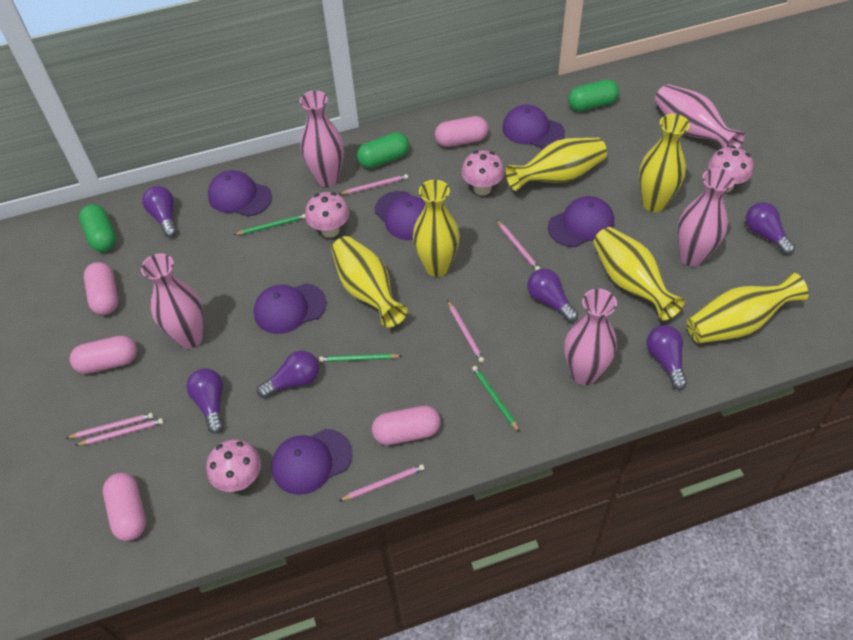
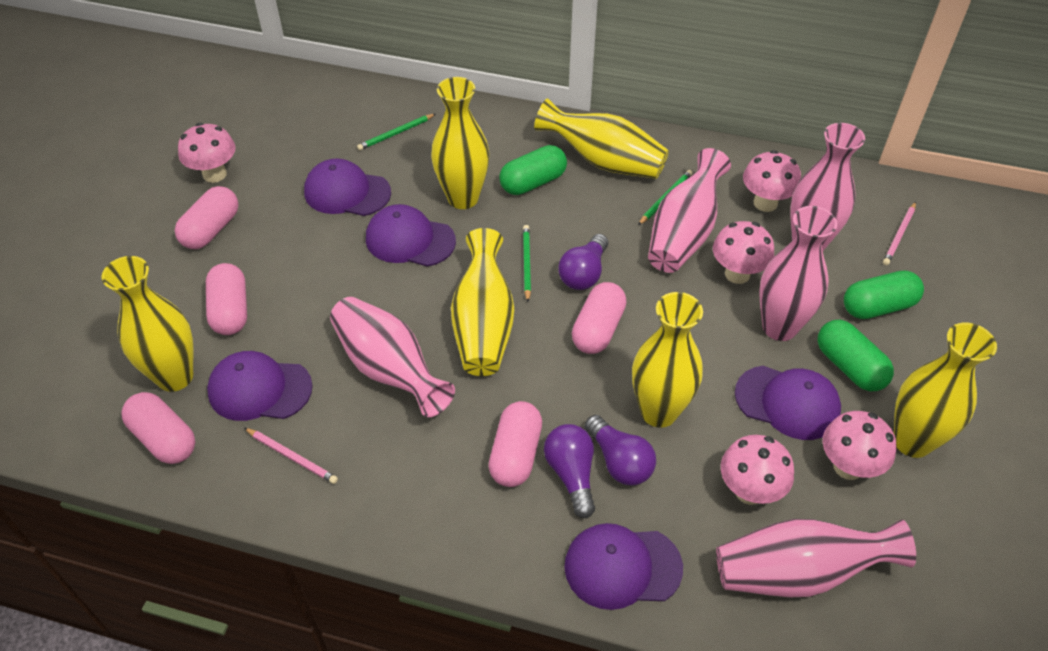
pink mushroom: 4 -> 5
pink pencil: 6 -> 2
purple cap: 6 -> 5
purple light bulb: 6 -> 3

